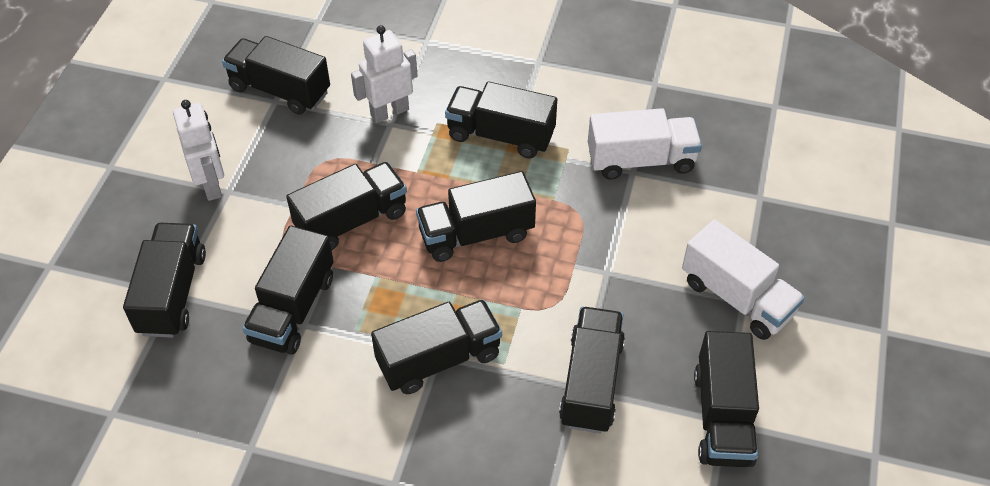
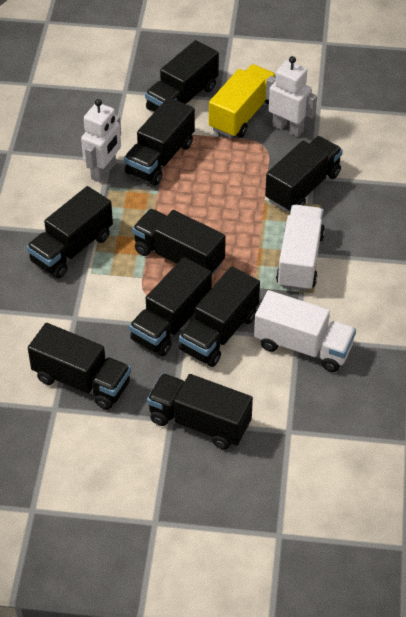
yellow truck: 0 -> 1

